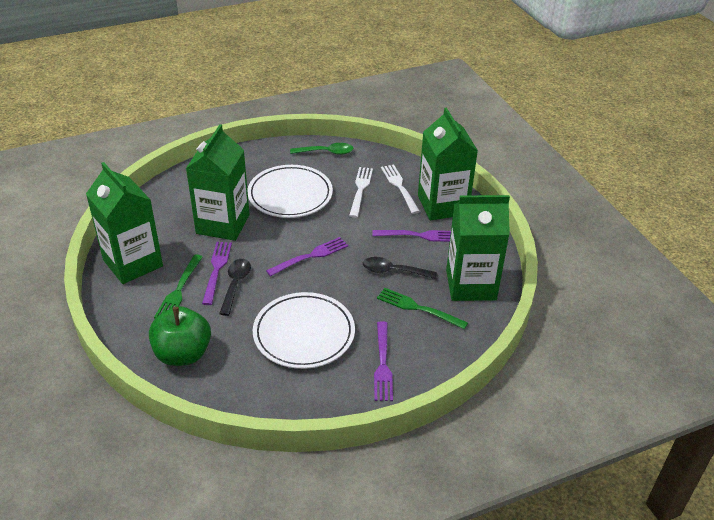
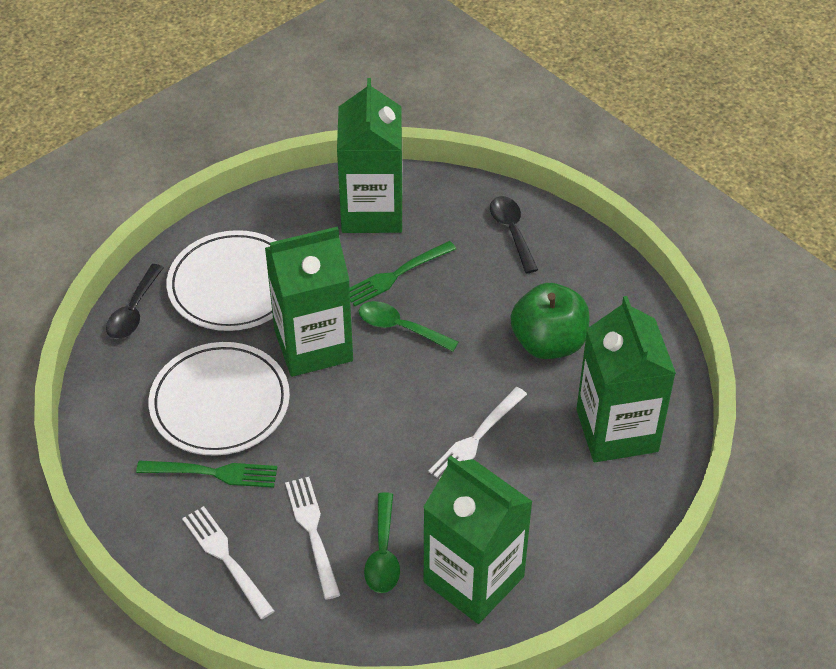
green spoon: 1 -> 2
purple fork: 4 -> 0
white fork: 2 -> 3

